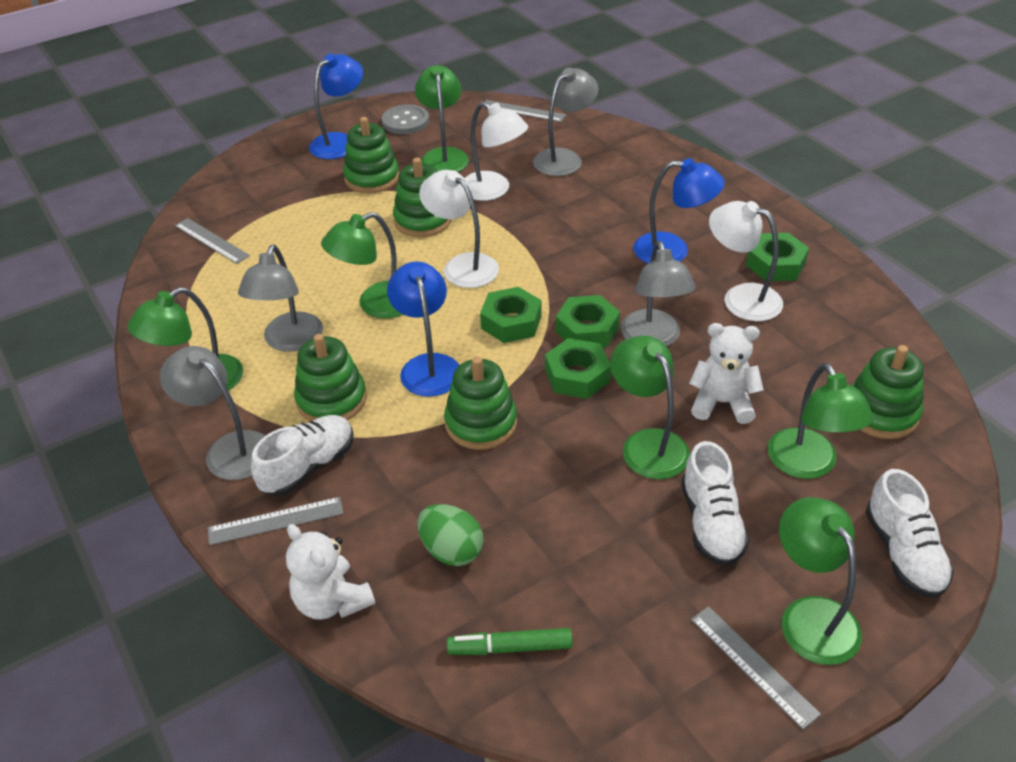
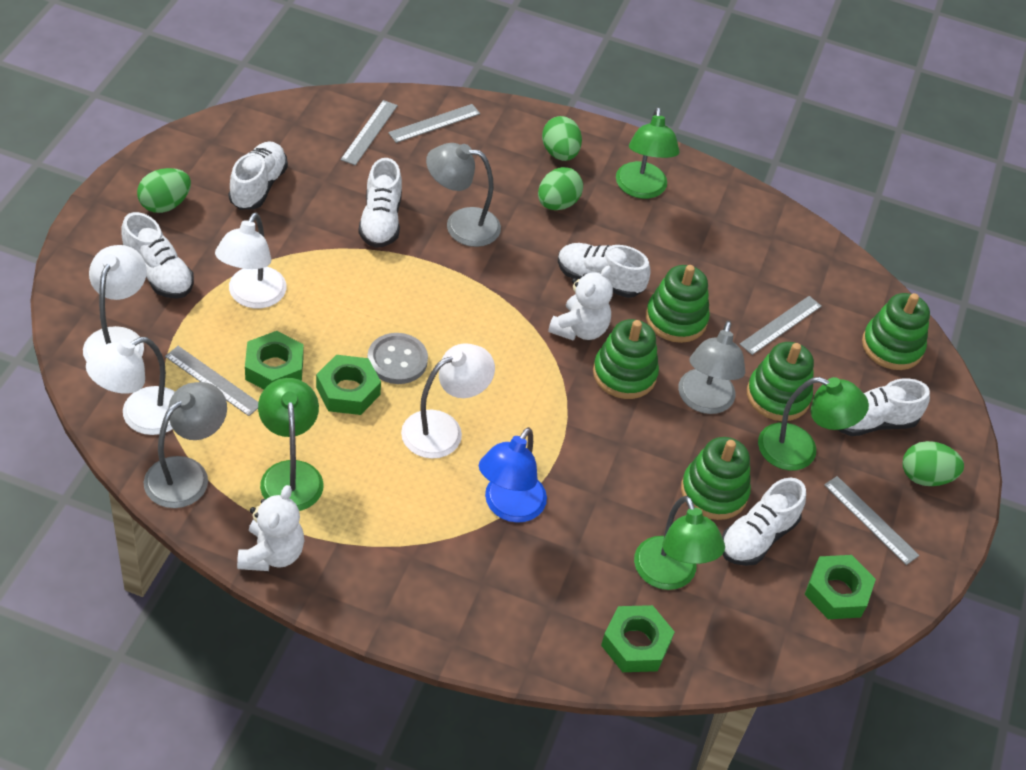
blue lamp: 3 -> 1
green egg: 1 -> 4
green lamp: 6 -> 4
green marker: 1 -> 0
grey lamp: 4 -> 3
grey ruler: 4 -> 5
white lamp: 3 -> 4
white shoe: 3 -> 6

